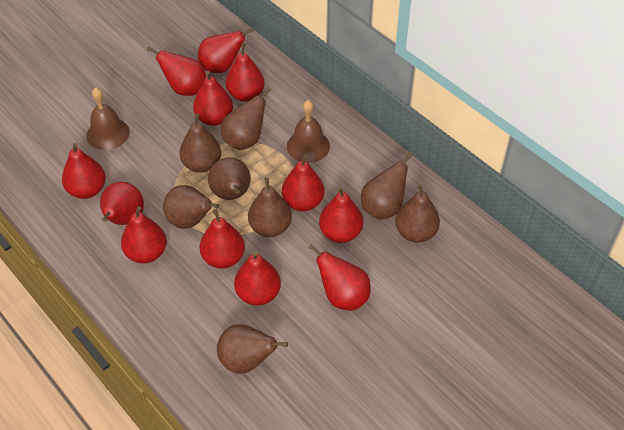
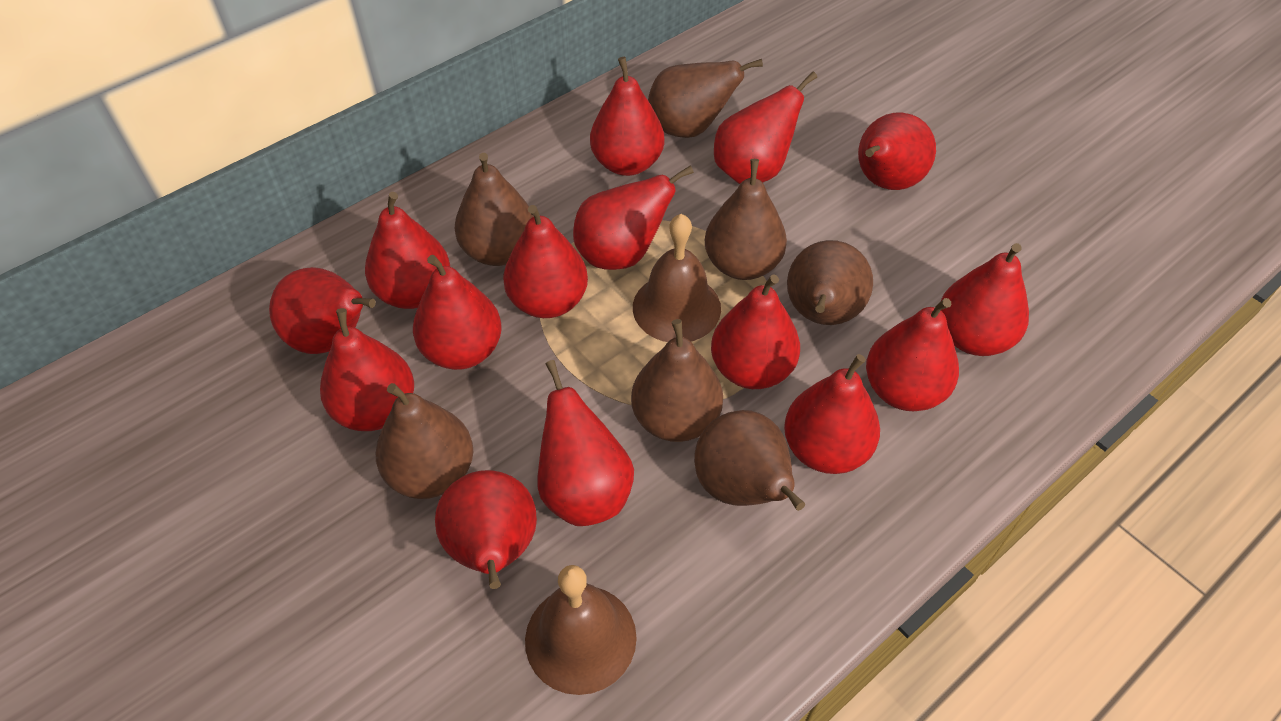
brown pear: 8 -> 7
red pear: 12 -> 15

